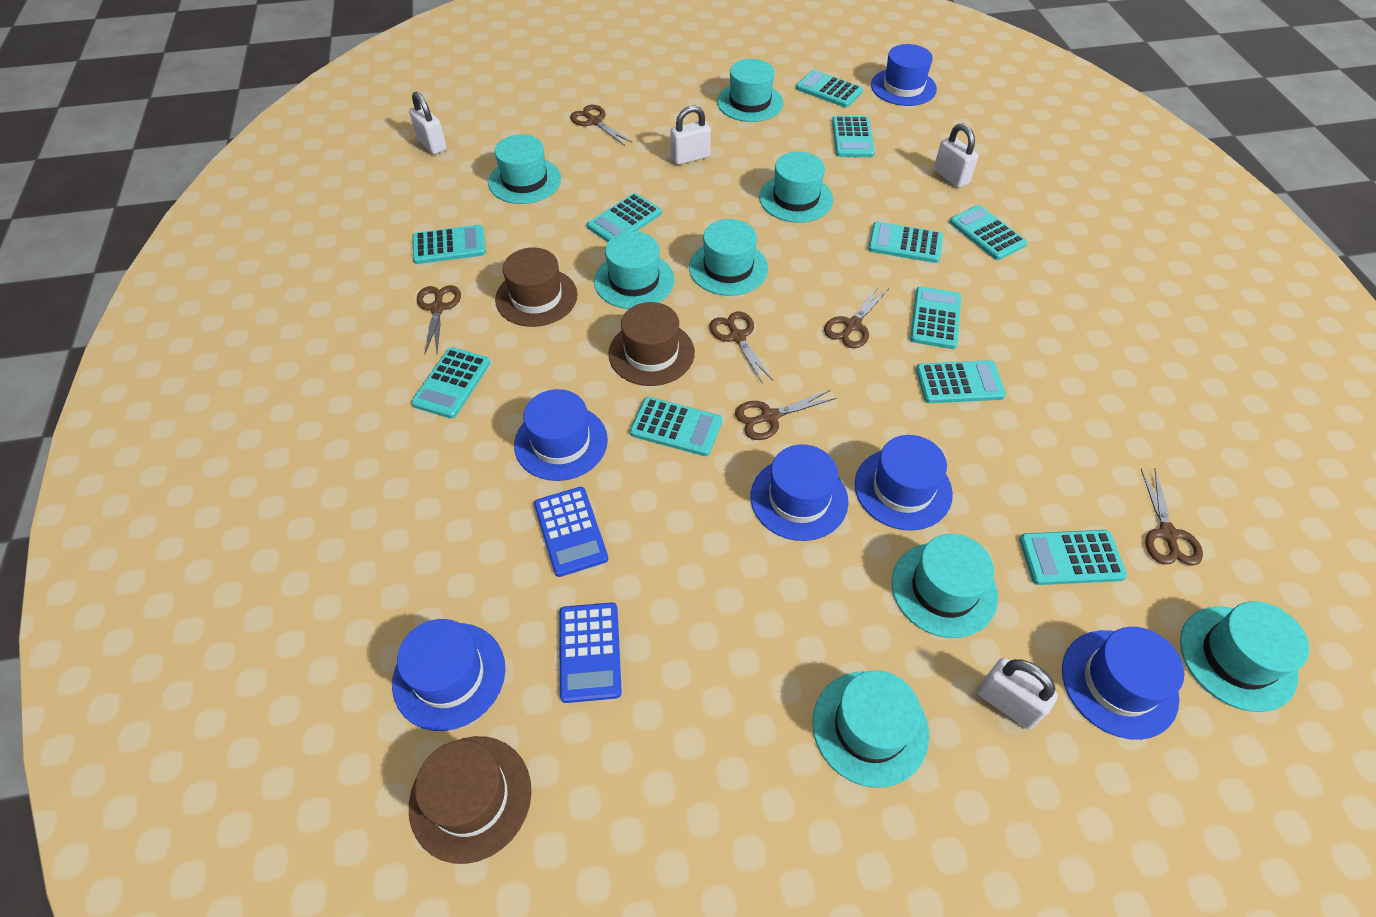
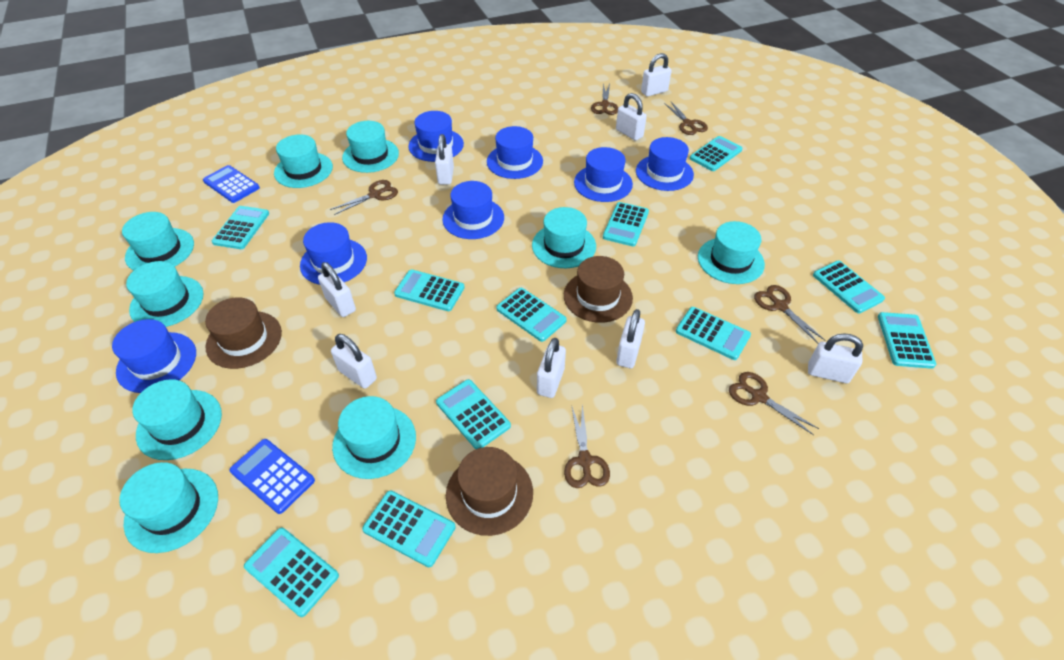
blue hat: 6 -> 7
turquoise hat: 8 -> 9
white padlock: 4 -> 8

